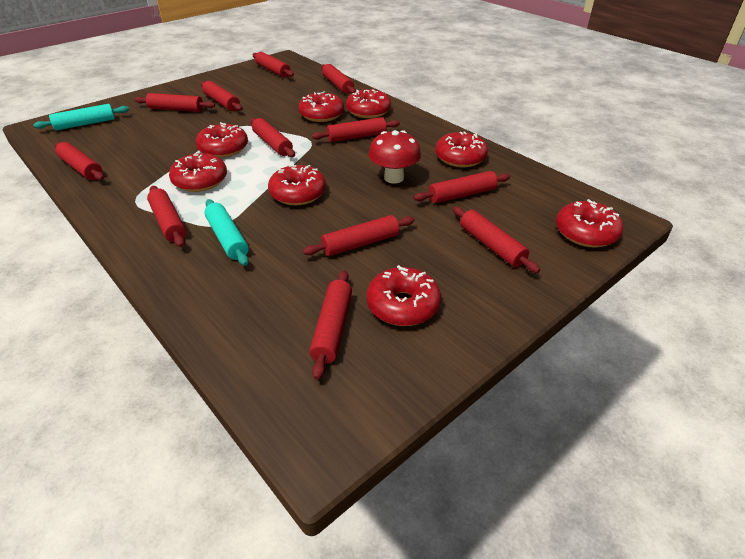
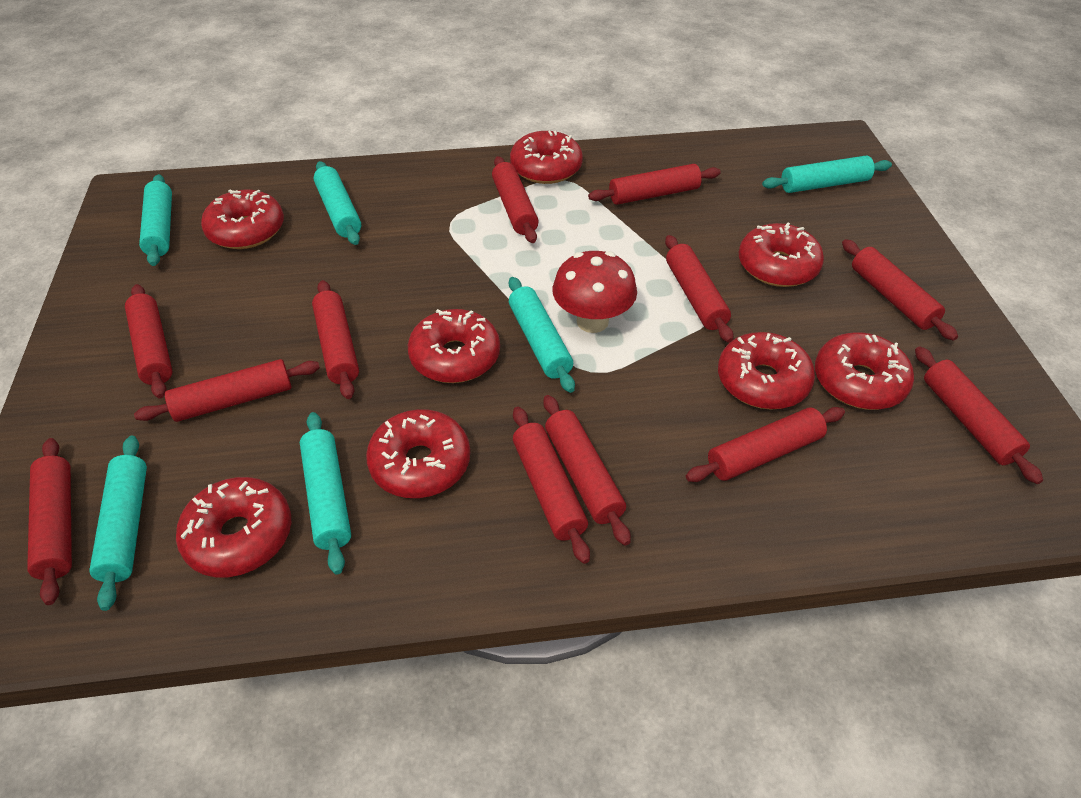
turquoise rolling pin: 2 -> 6

